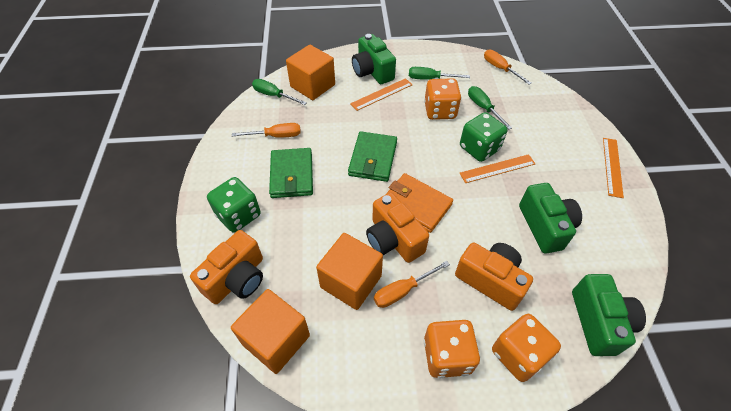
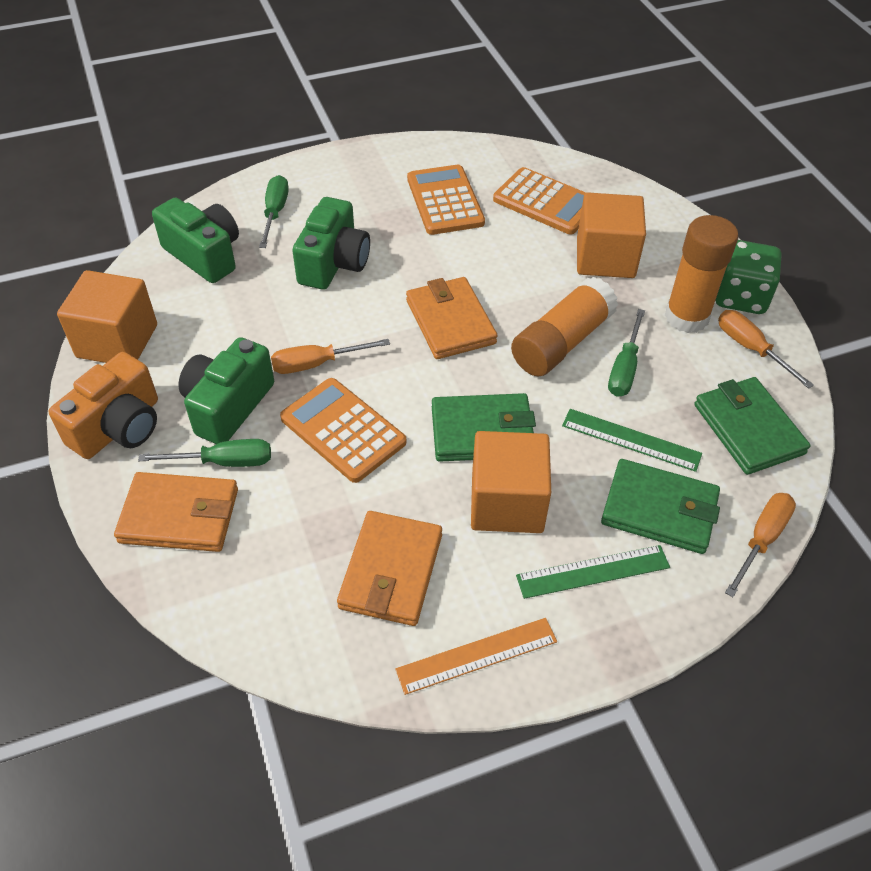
green dice: 2 -> 1
green ruler: 0 -> 2
green wallet: 2 -> 3
orange calculator: 0 -> 3
orange camera: 3 -> 1
orange dice: 3 -> 0
orange glue stick: 0 -> 2
orange ruler: 3 -> 1
orange wallet: 1 -> 3

